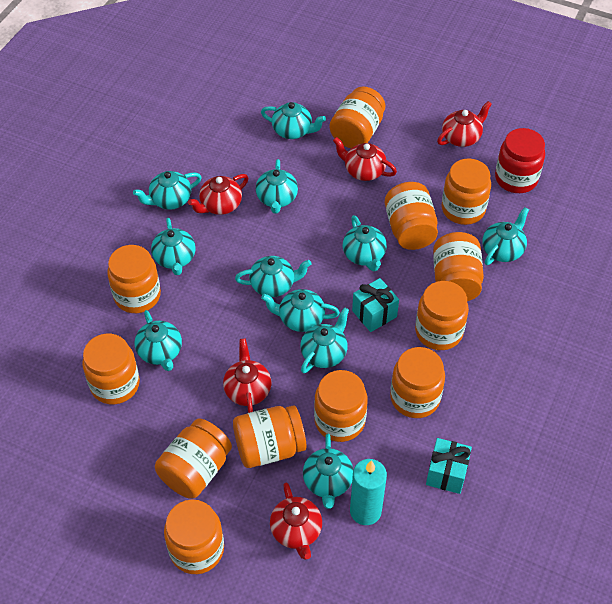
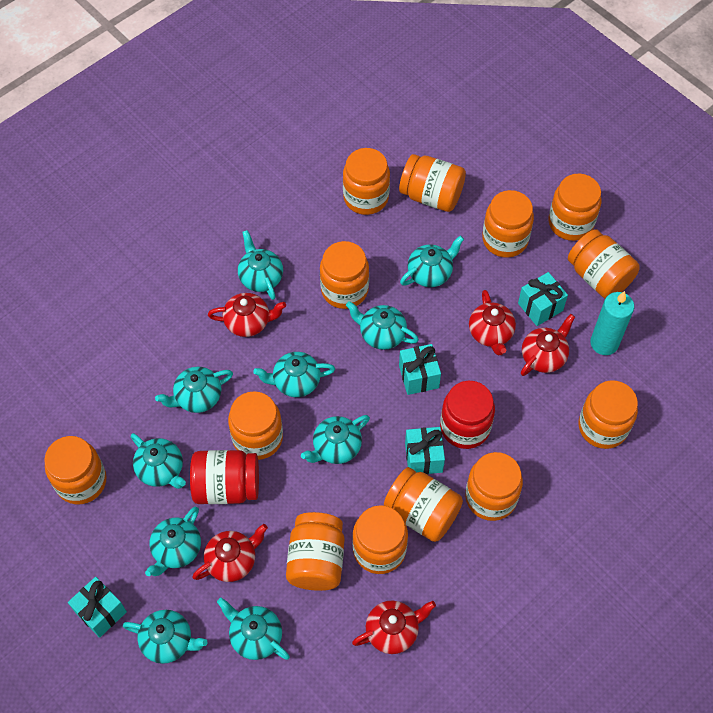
orange jar: 12 -> 13
red jar: 1 -> 2
turquoise gift: 2 -> 4
turquoise teapot: 11 -> 10

